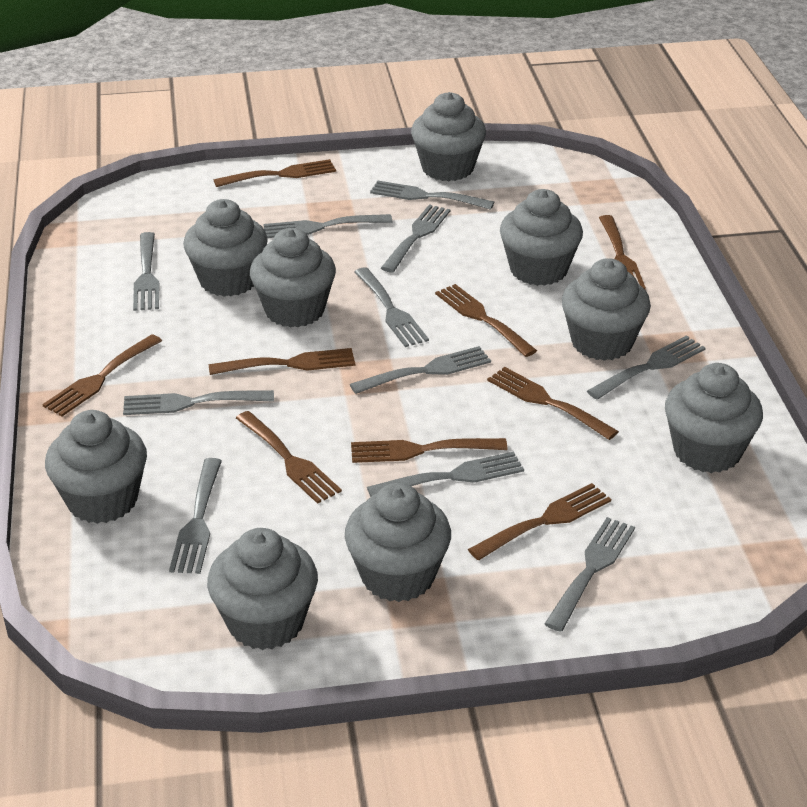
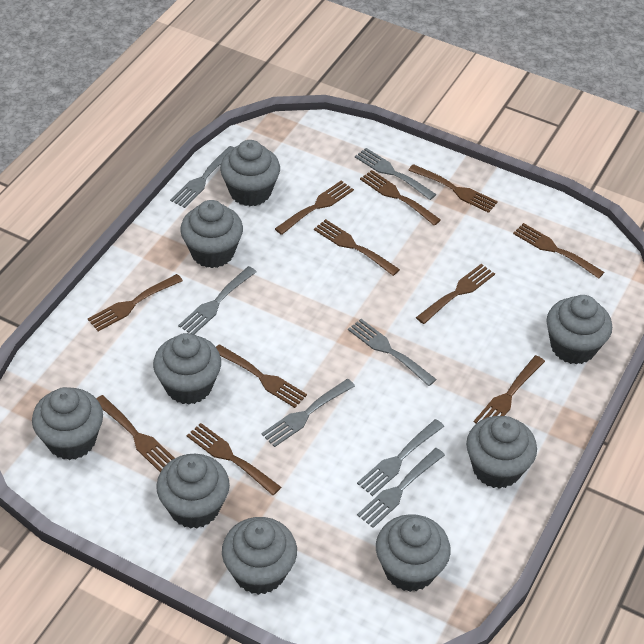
brown fork: 9 -> 11
grey fork: 11 -> 7

